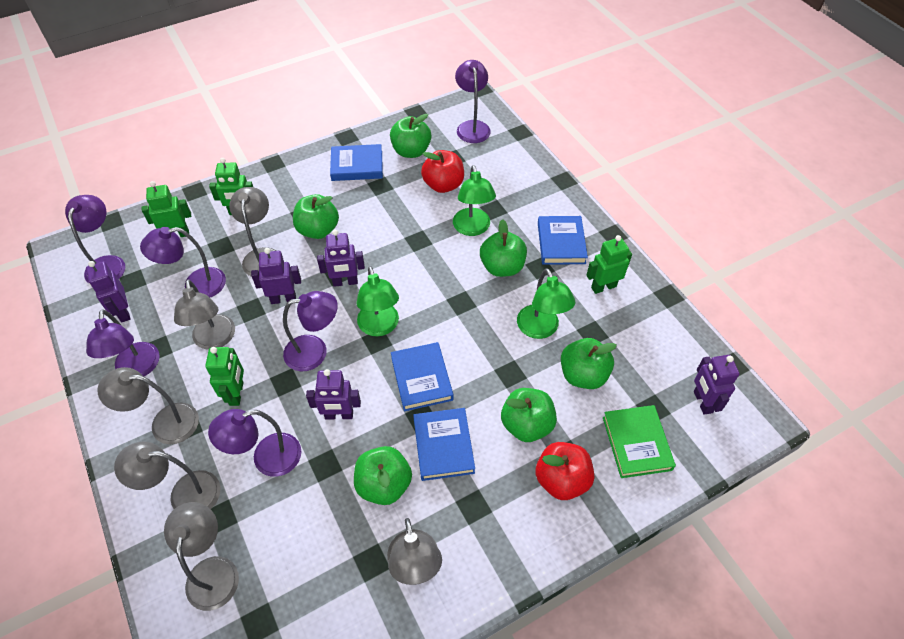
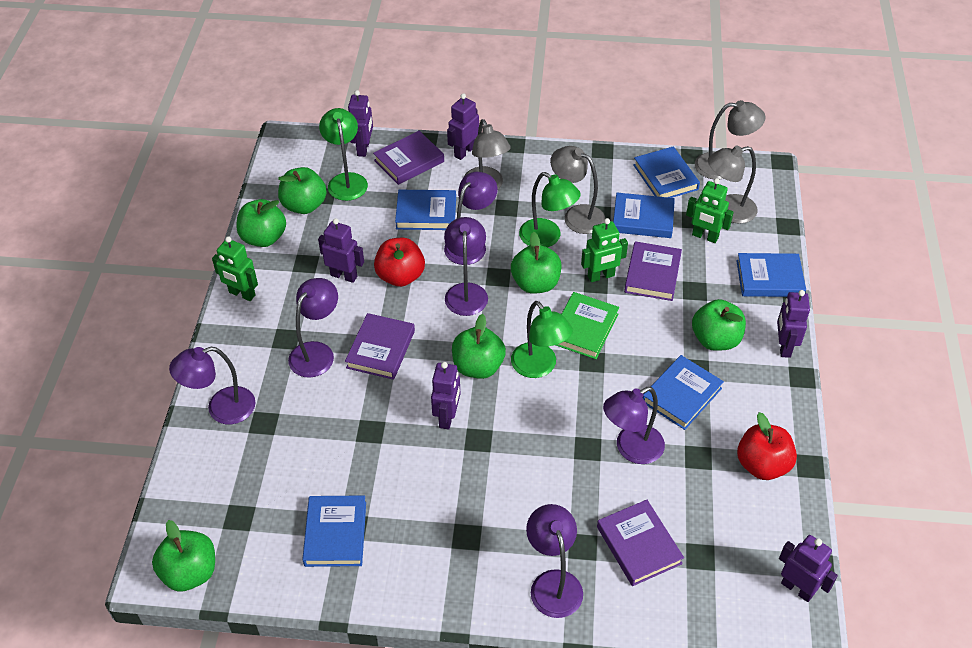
blue book: 4 -> 6
green robot: 4 -> 3
grey lamp: 6 -> 4
purple book: 0 -> 4
purple robot: 5 -> 6

